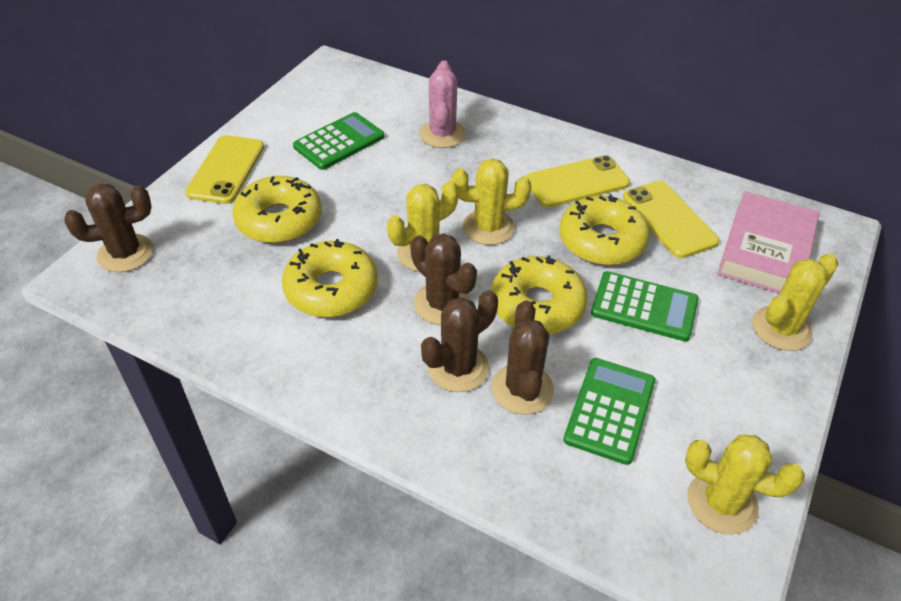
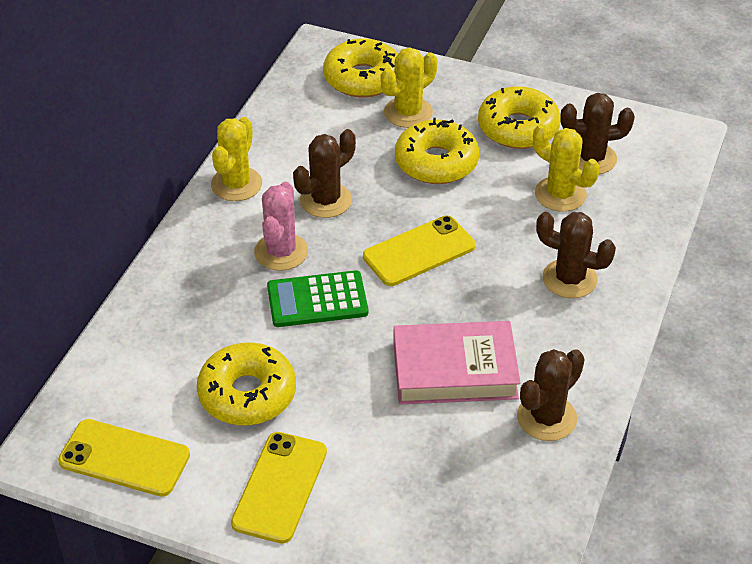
green calculator: 3 -> 1
yellow cactus: 4 -> 3

